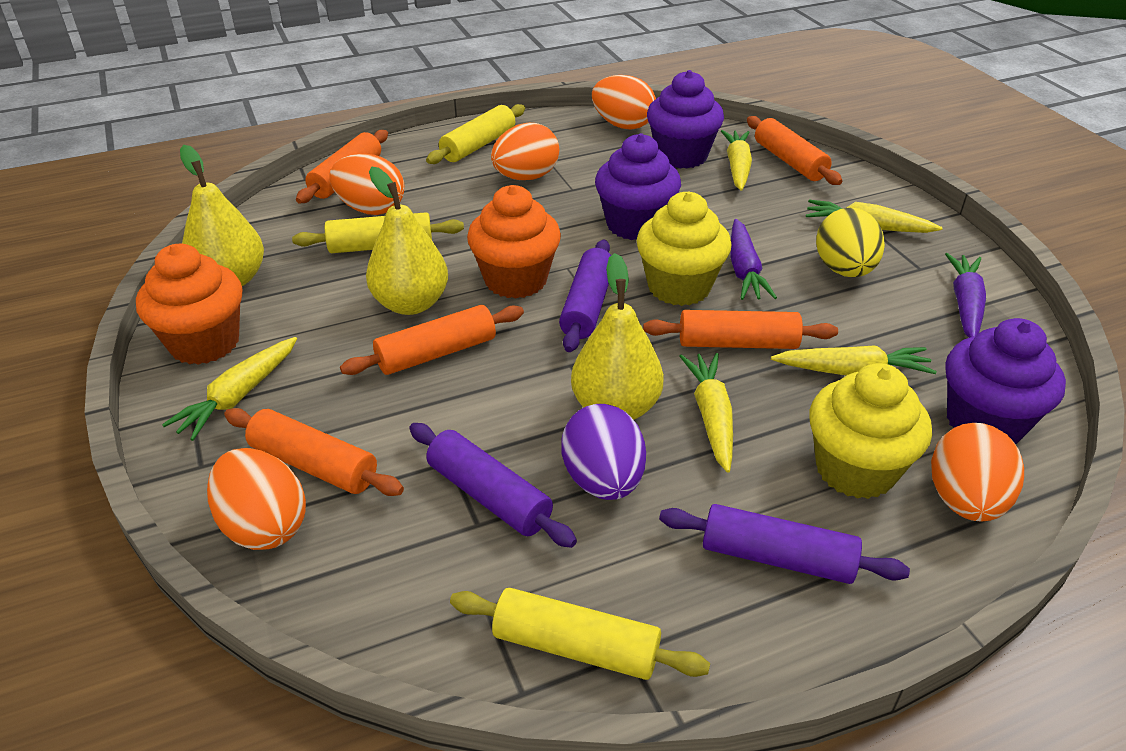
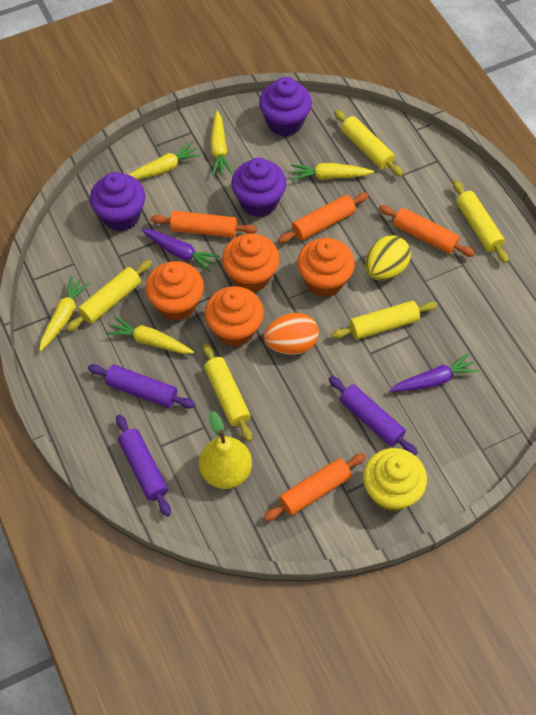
orange cupcake: 2 -> 4
orange egg: 5 -> 1
orange rolling pin: 5 -> 4
purple egg: 1 -> 0
yellow cupcake: 2 -> 1
yellow pear: 3 -> 1
yellow rolling pin: 3 -> 5

